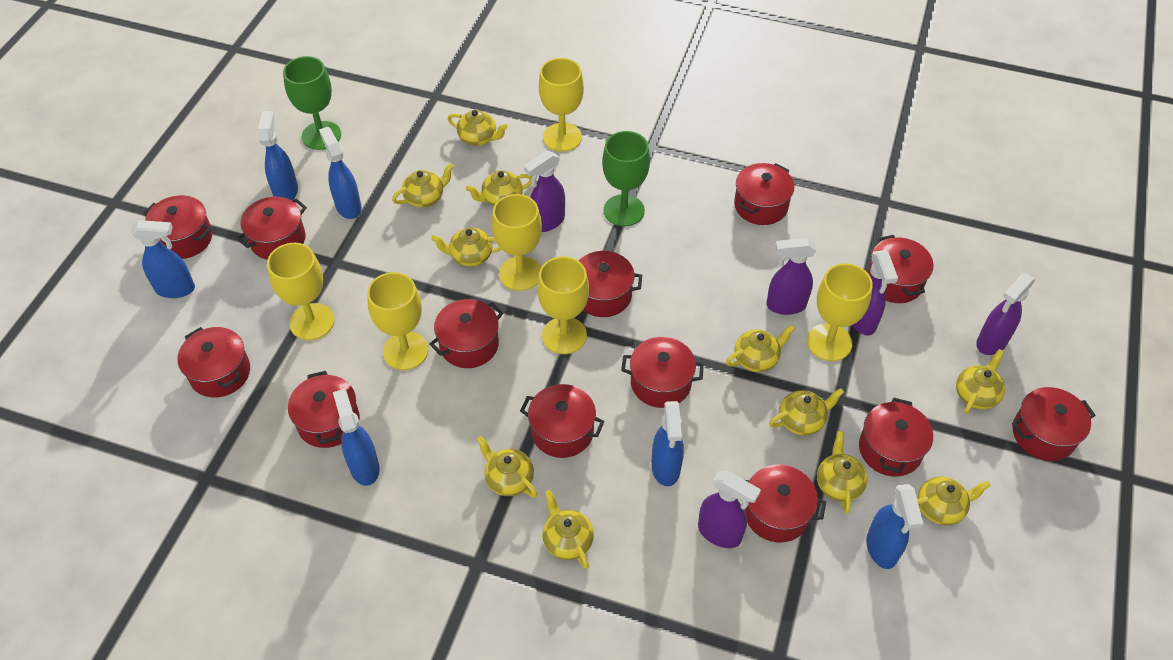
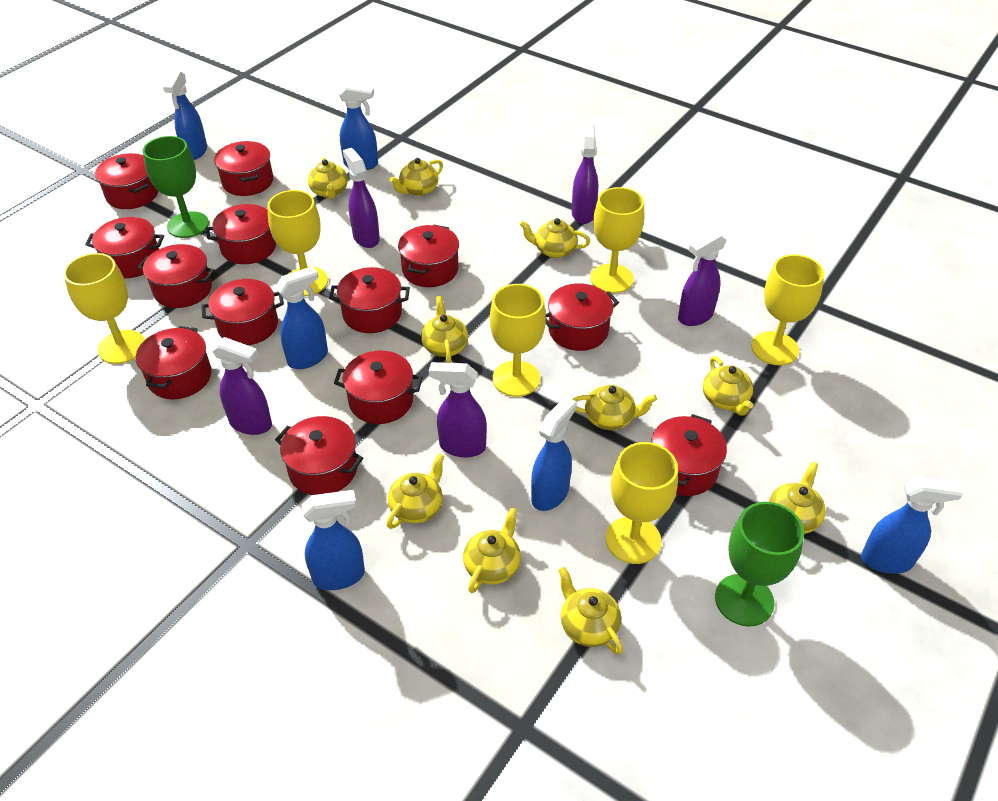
yellow teapot: 11 -> 10

